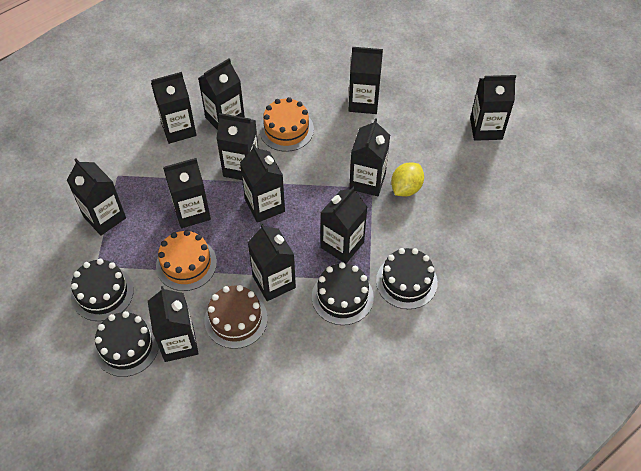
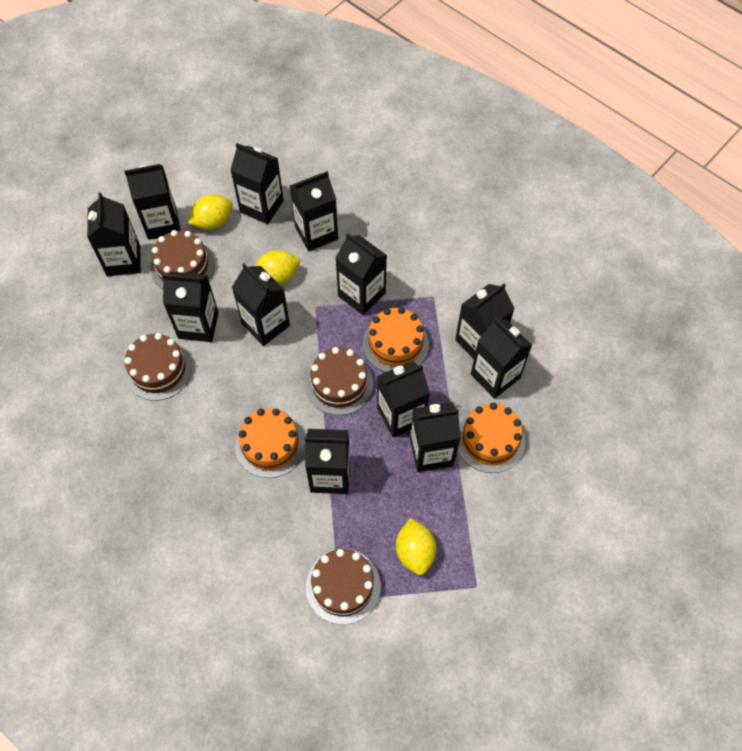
black cake: 4 -> 0
brown cake: 1 -> 4
orange cake: 2 -> 3
yellow lemon: 1 -> 3

